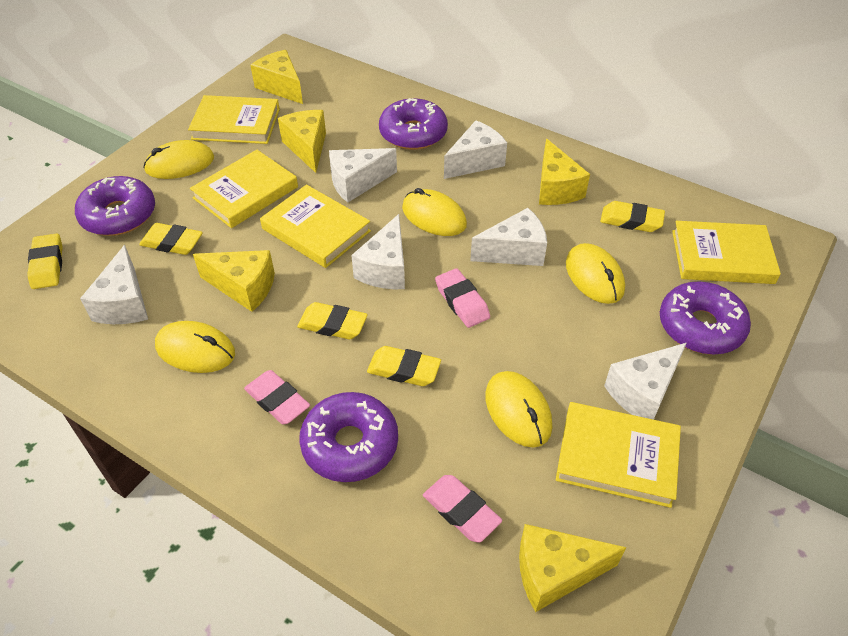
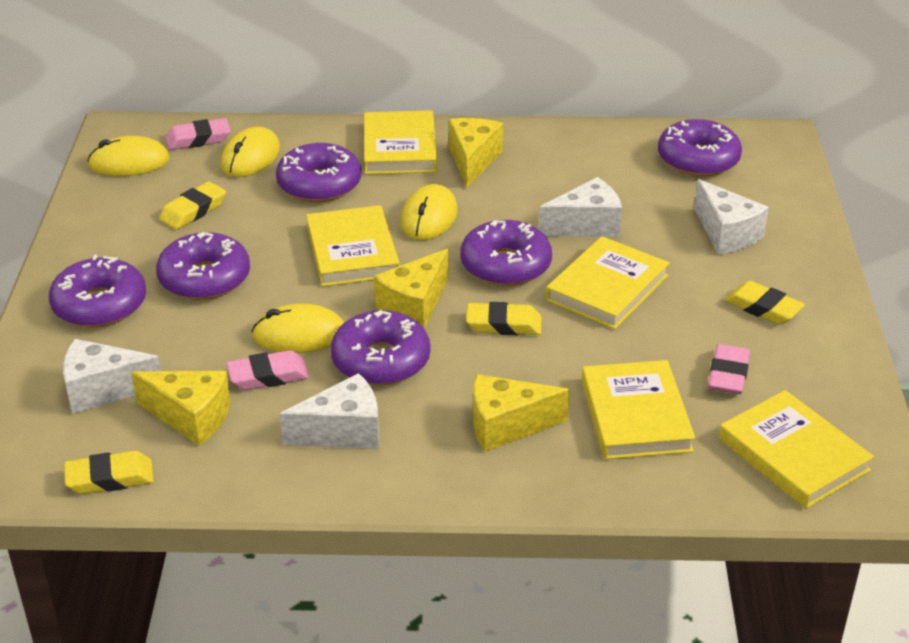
purple donut: 4 -> 6
white cheese: 6 -> 4
yellow cheese: 5 -> 4
yellow eraser: 5 -> 4
yellow mouse: 5 -> 4

